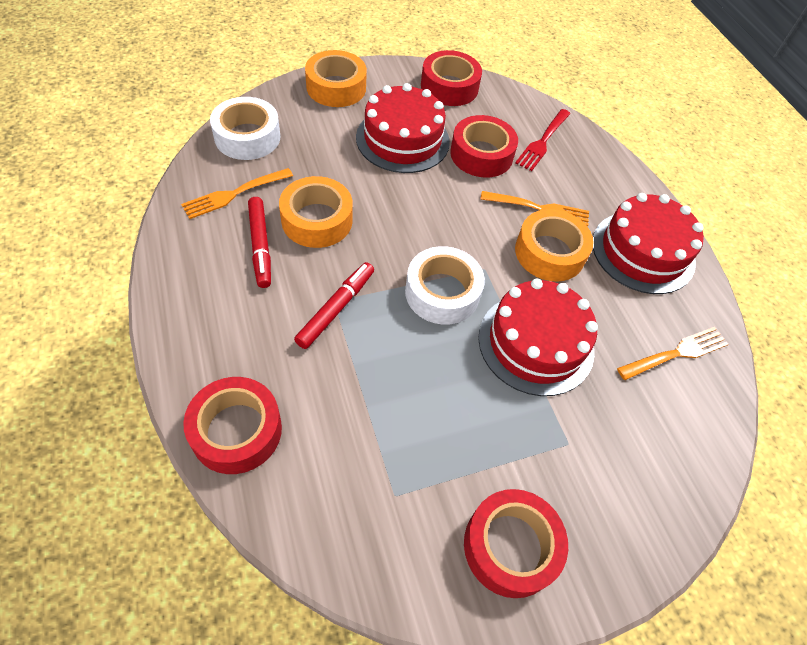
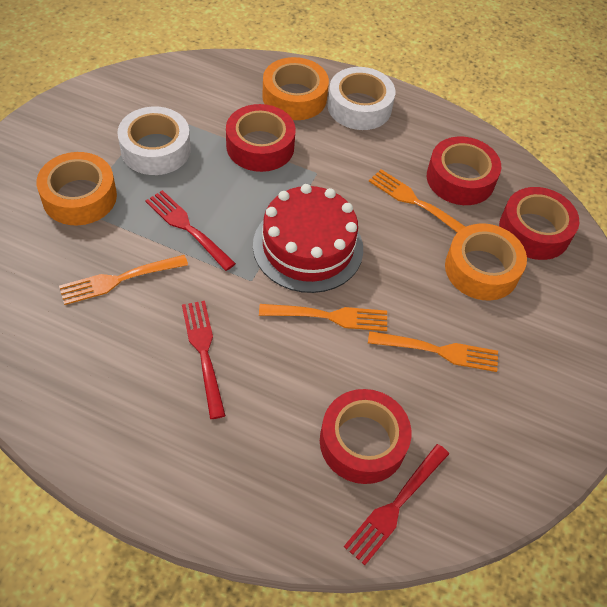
orange fork: 3 -> 4
red cake: 3 -> 1
red fork: 1 -> 3
red marker: 2 -> 0

